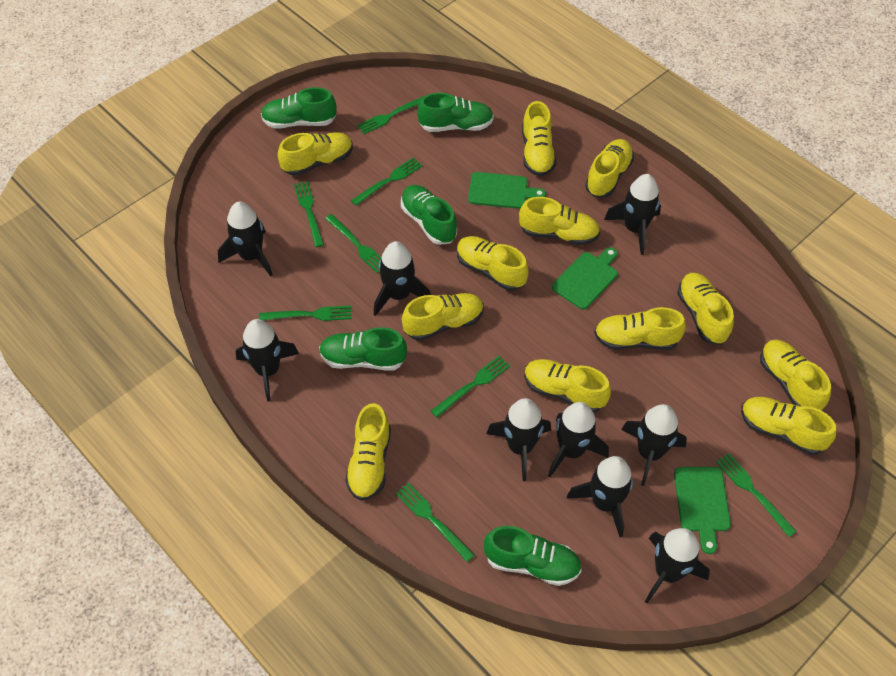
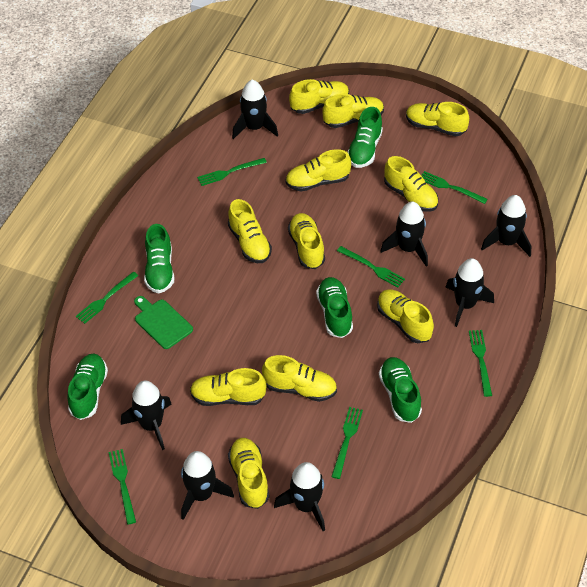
black rocket: 9 -> 7
green cutting board: 3 -> 1
green fork: 8 -> 7
yellow shoe: 12 -> 11

